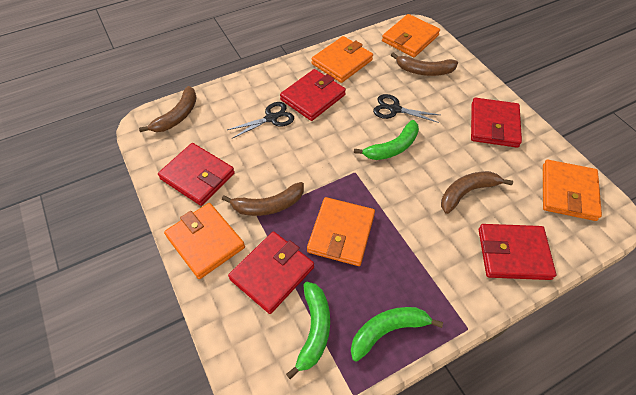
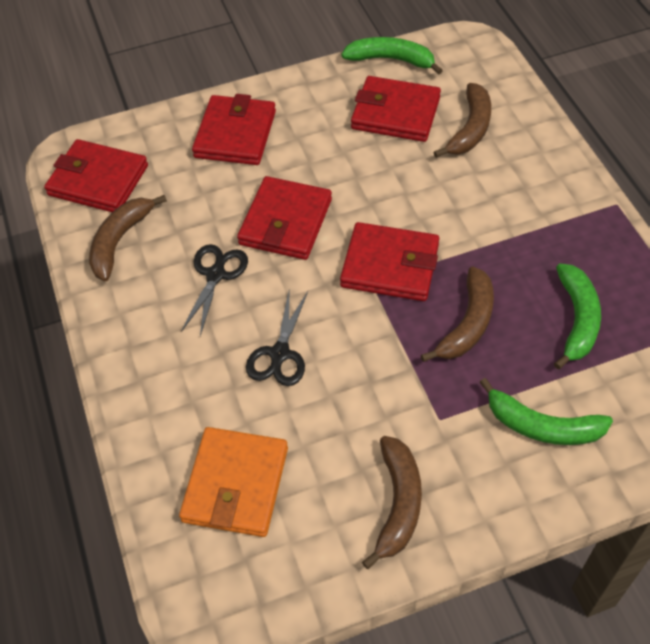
orange wallet: 5 -> 1

